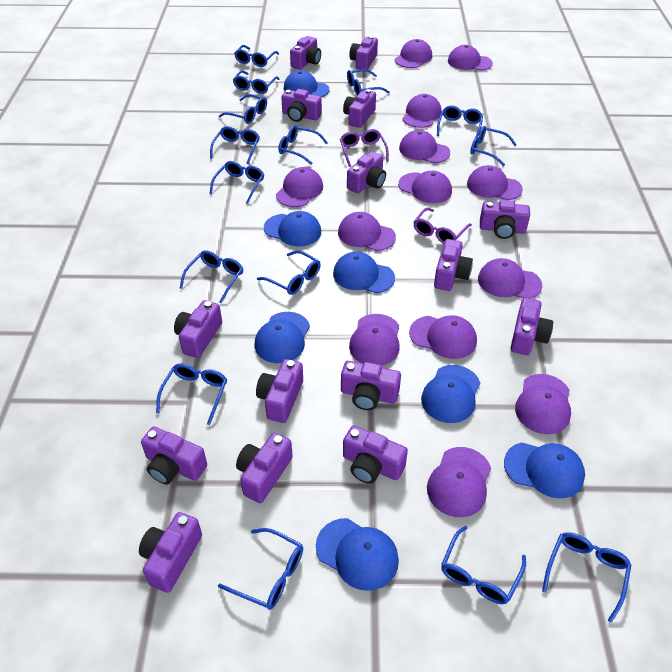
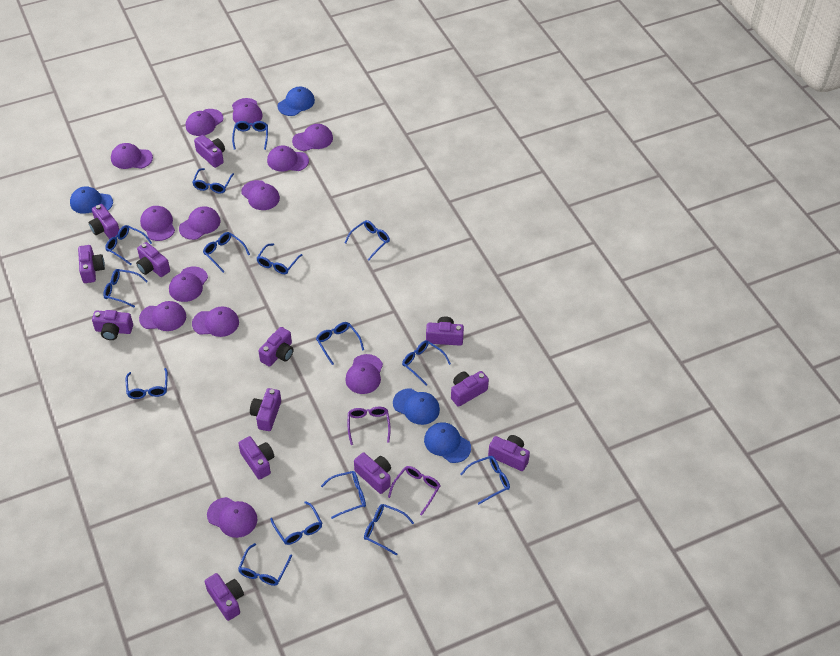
blue cap: 7 -> 4
purple camera: 15 -> 13

